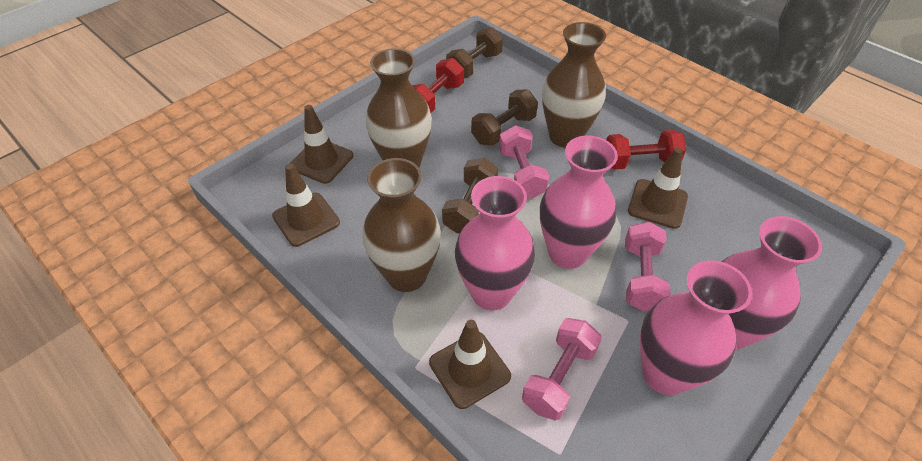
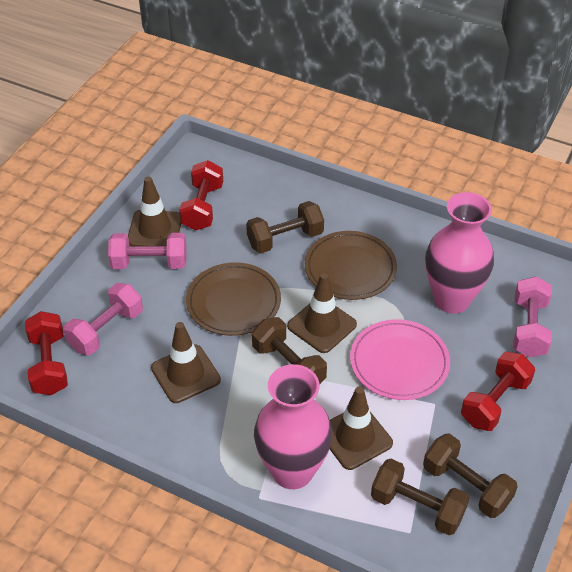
brown dumbbell: 3 -> 4
brown plate: 0 -> 2
brown vase: 3 -> 0
pink plate: 0 -> 1
pink vase: 4 -> 2
red dumbbell: 2 -> 3

